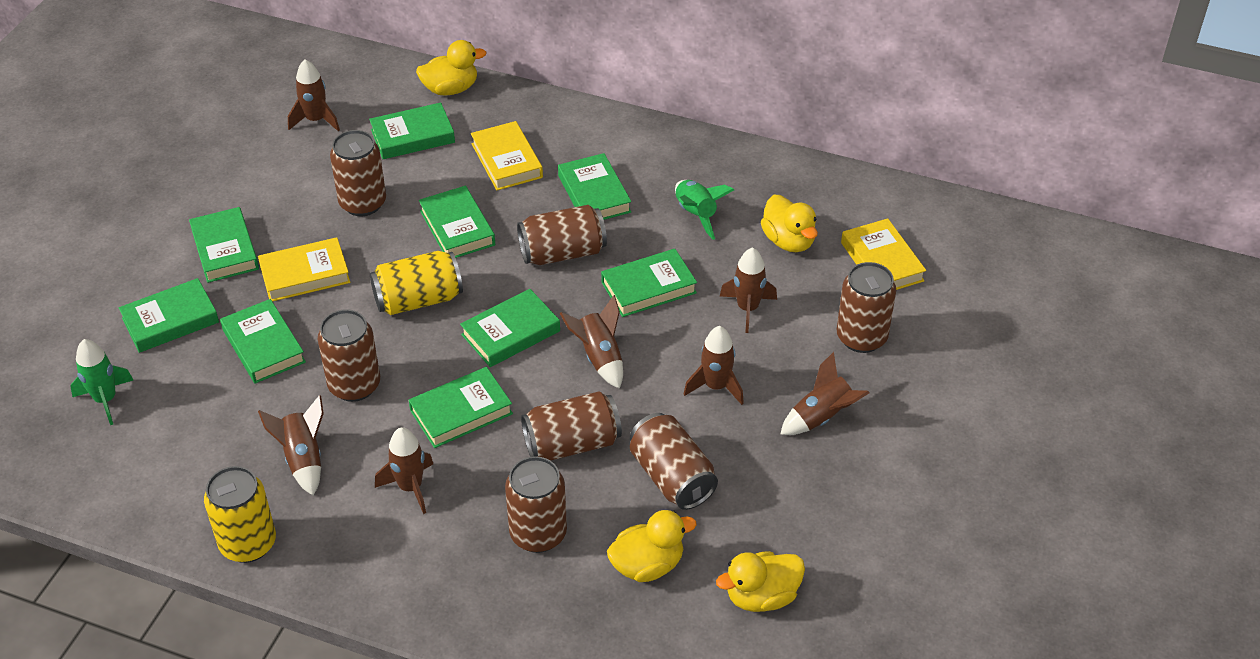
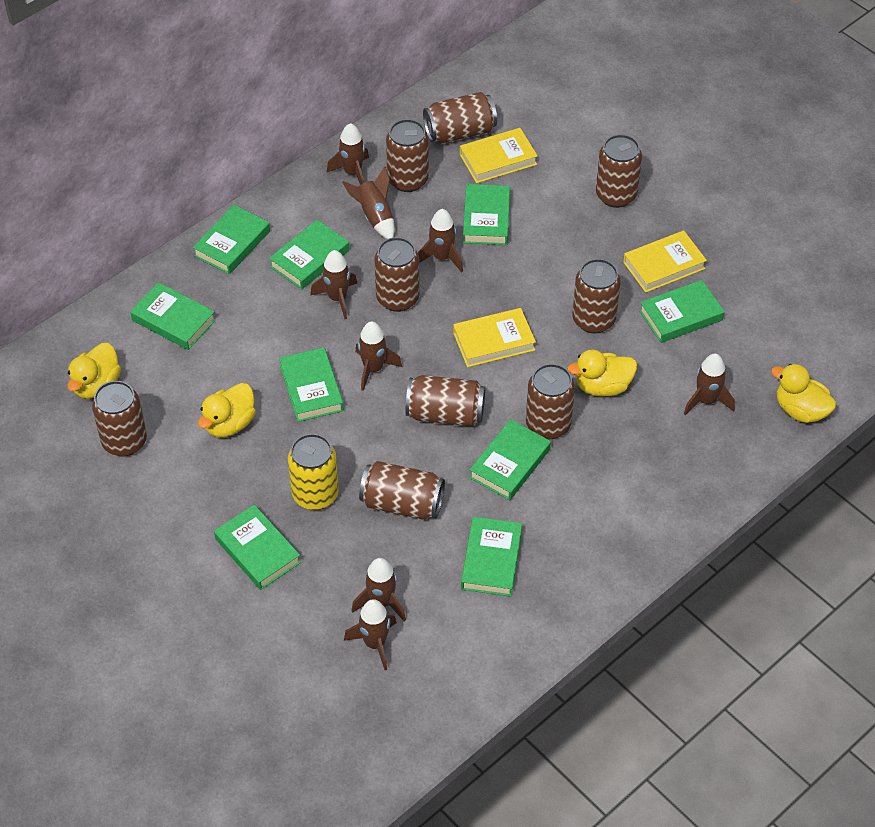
brown can: 7 -> 9
brown rocket: 7 -> 8
green rocket: 2 -> 0
yellow can: 2 -> 1

